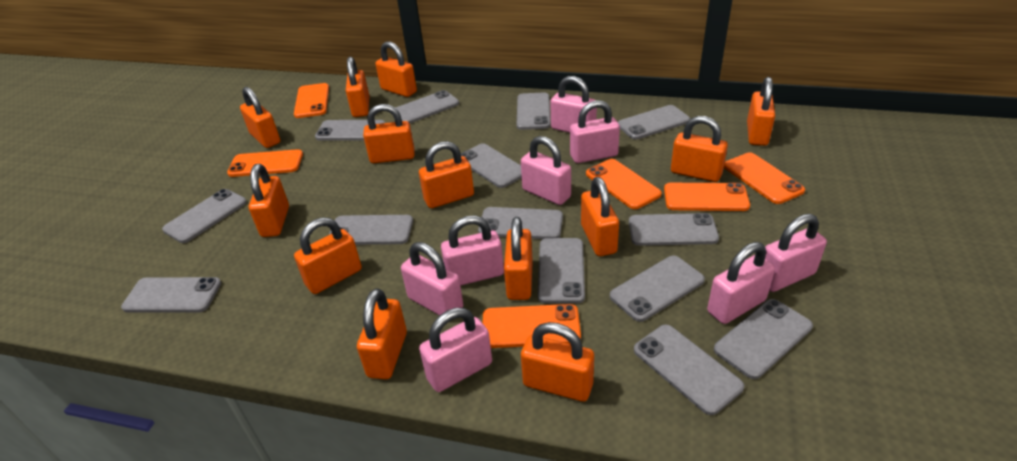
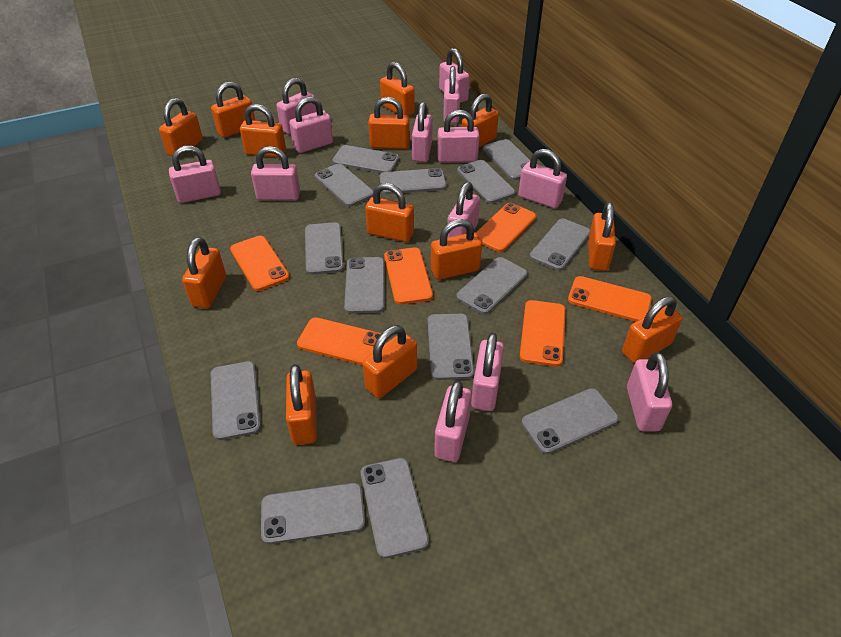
pink padlock: 8 -> 13

